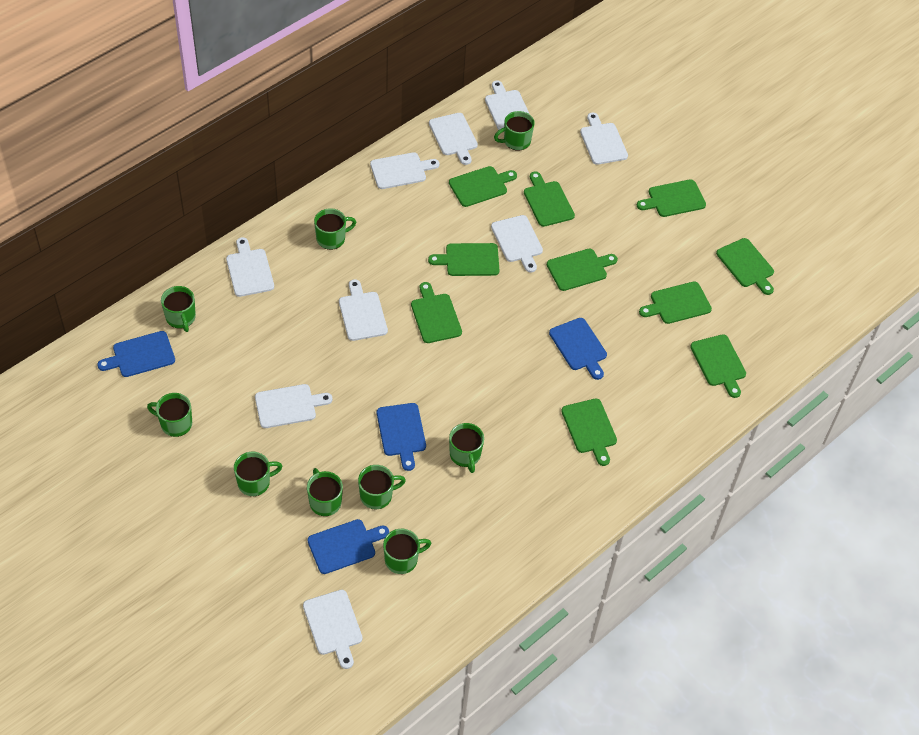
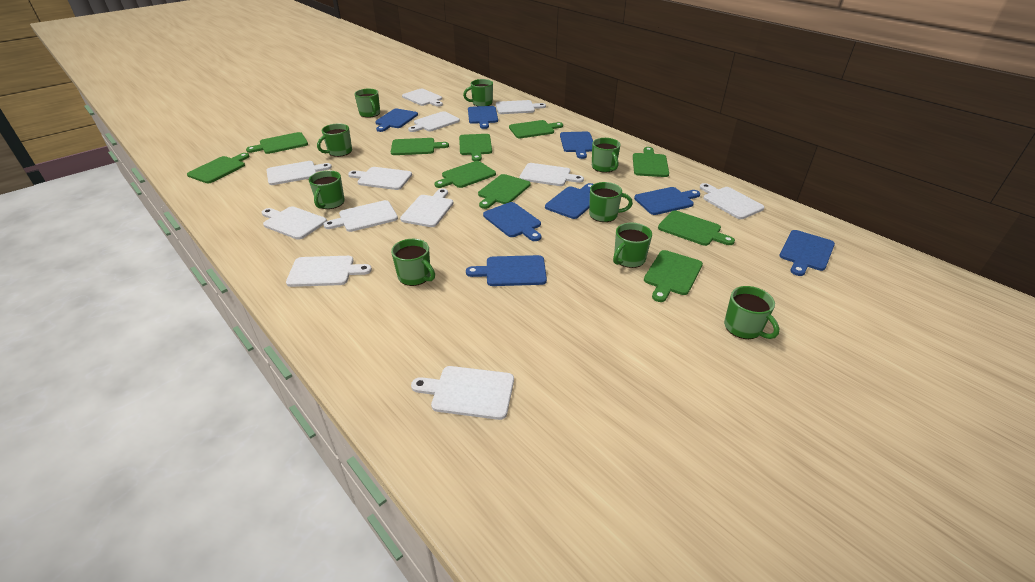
blue cutting board: 4 -> 8
white cutting board: 9 -> 12

